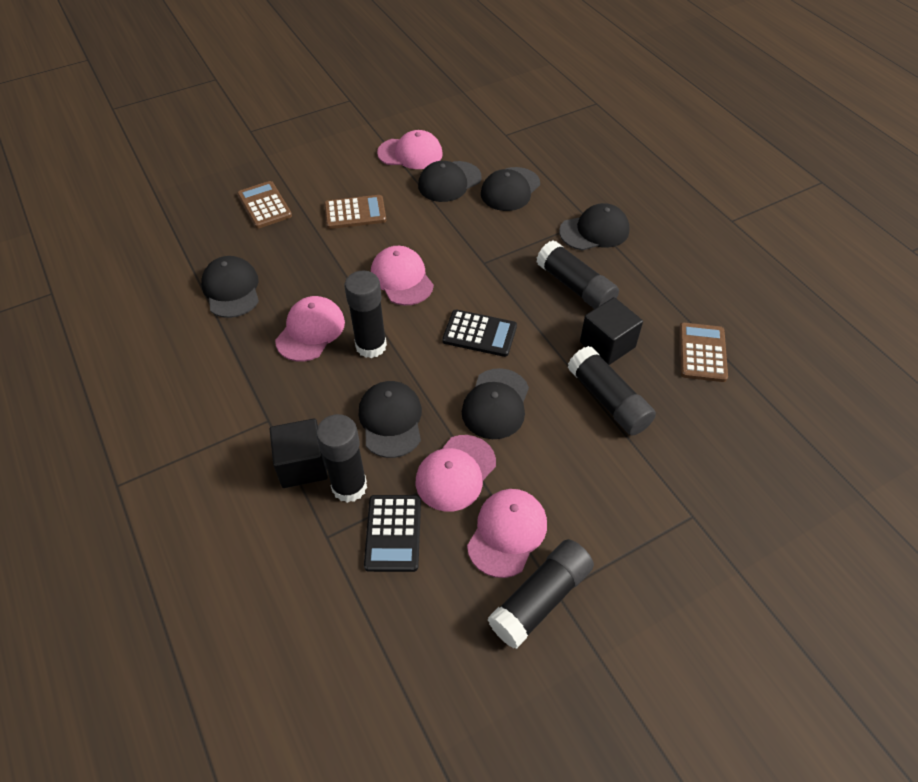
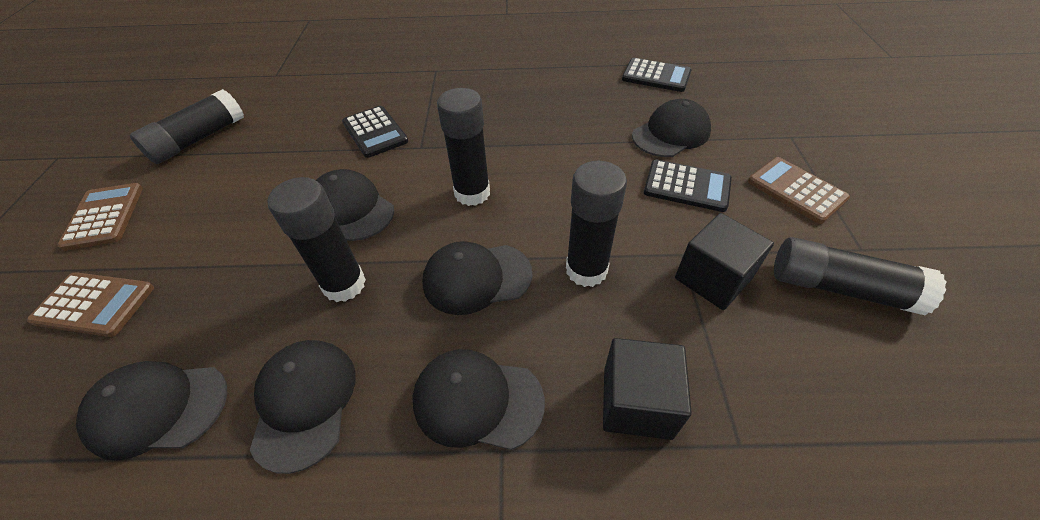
black calculator: 2 -> 3
pink cap: 5 -> 0

